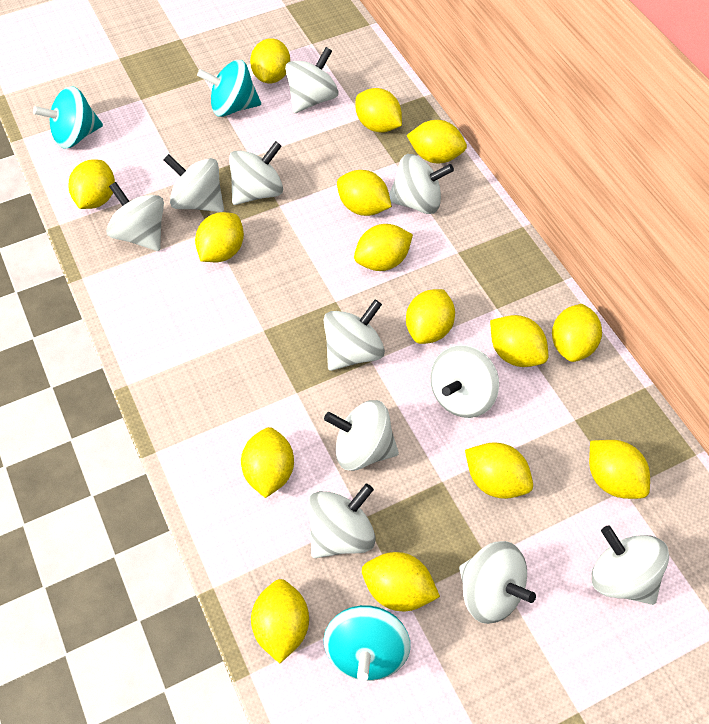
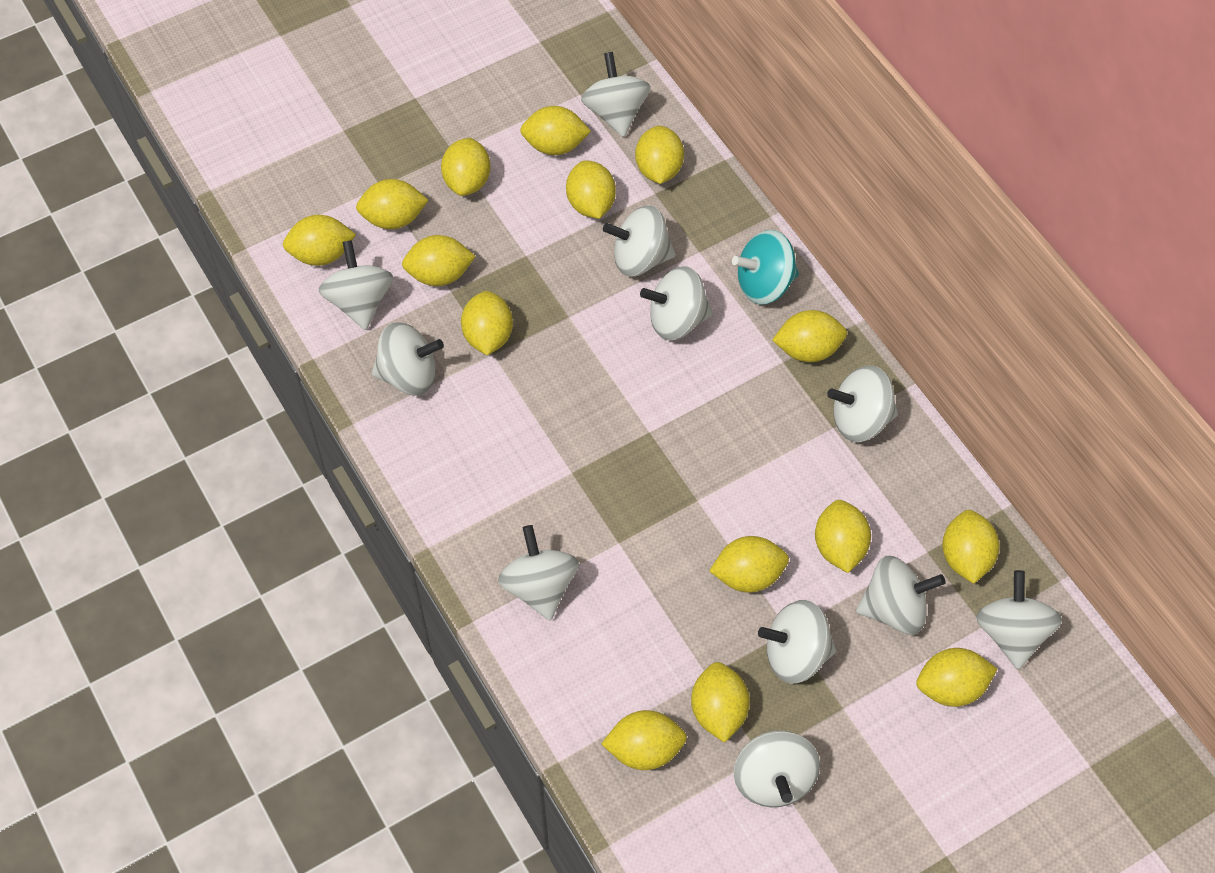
turquoise spinning top: 3 -> 1

